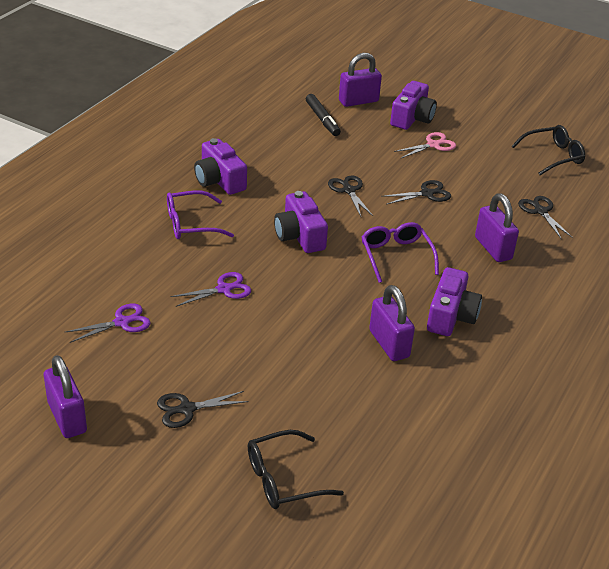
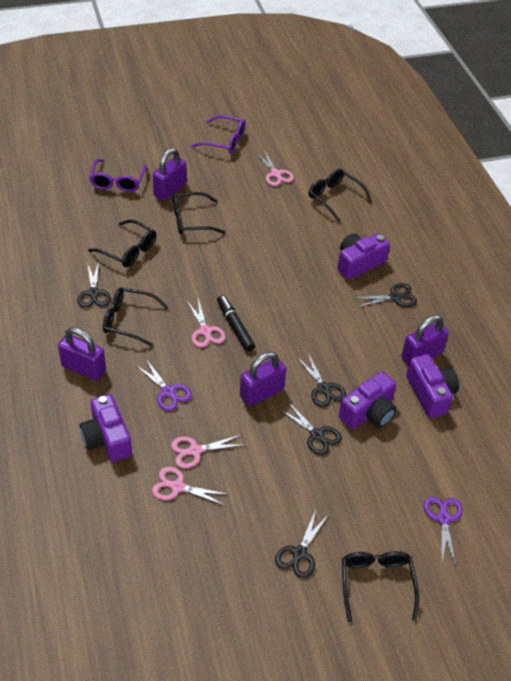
black glasses: 2 -> 5
black scissors: 4 -> 5
pink scissors: 1 -> 4

